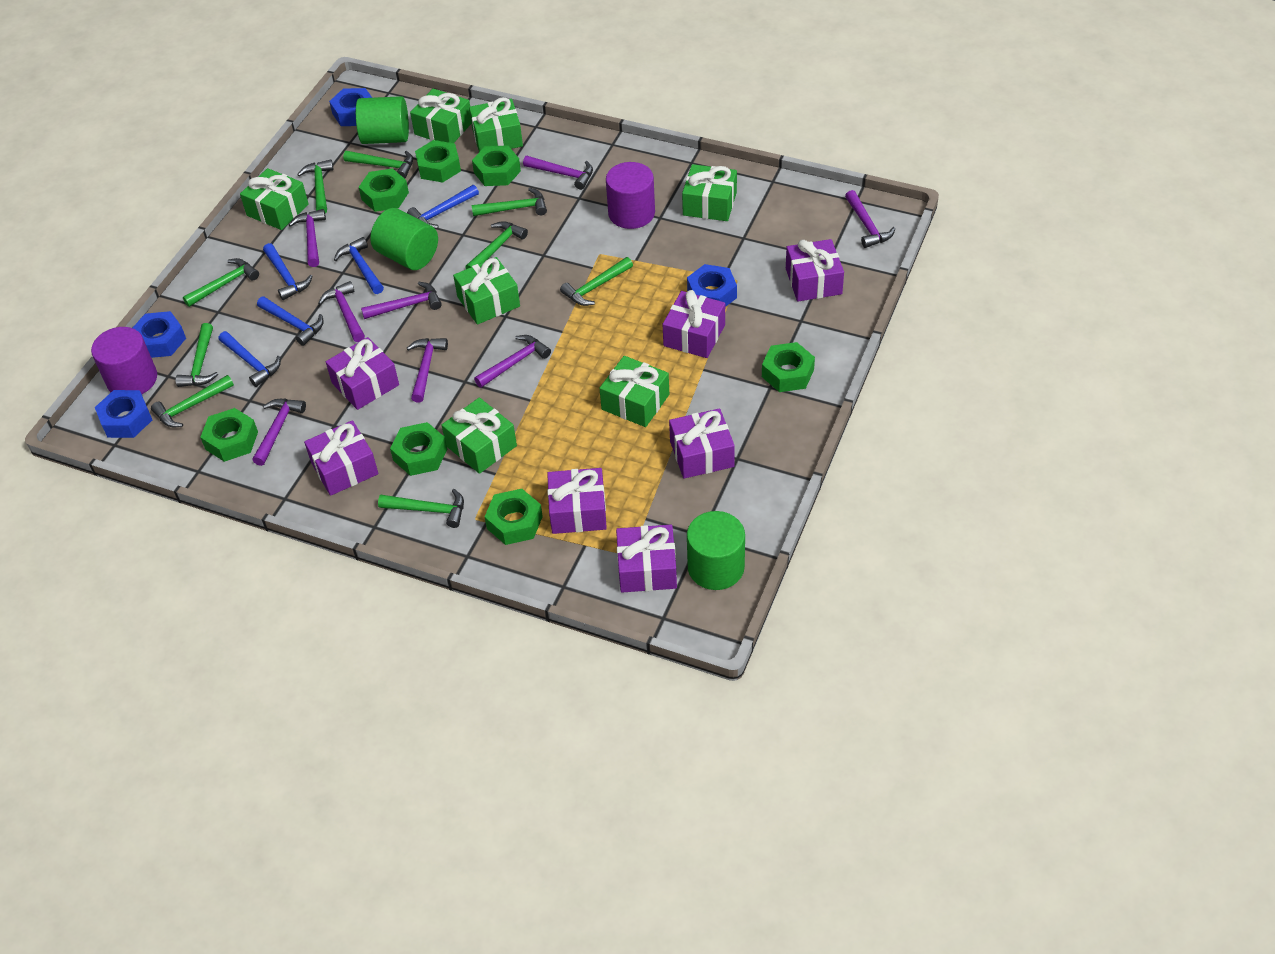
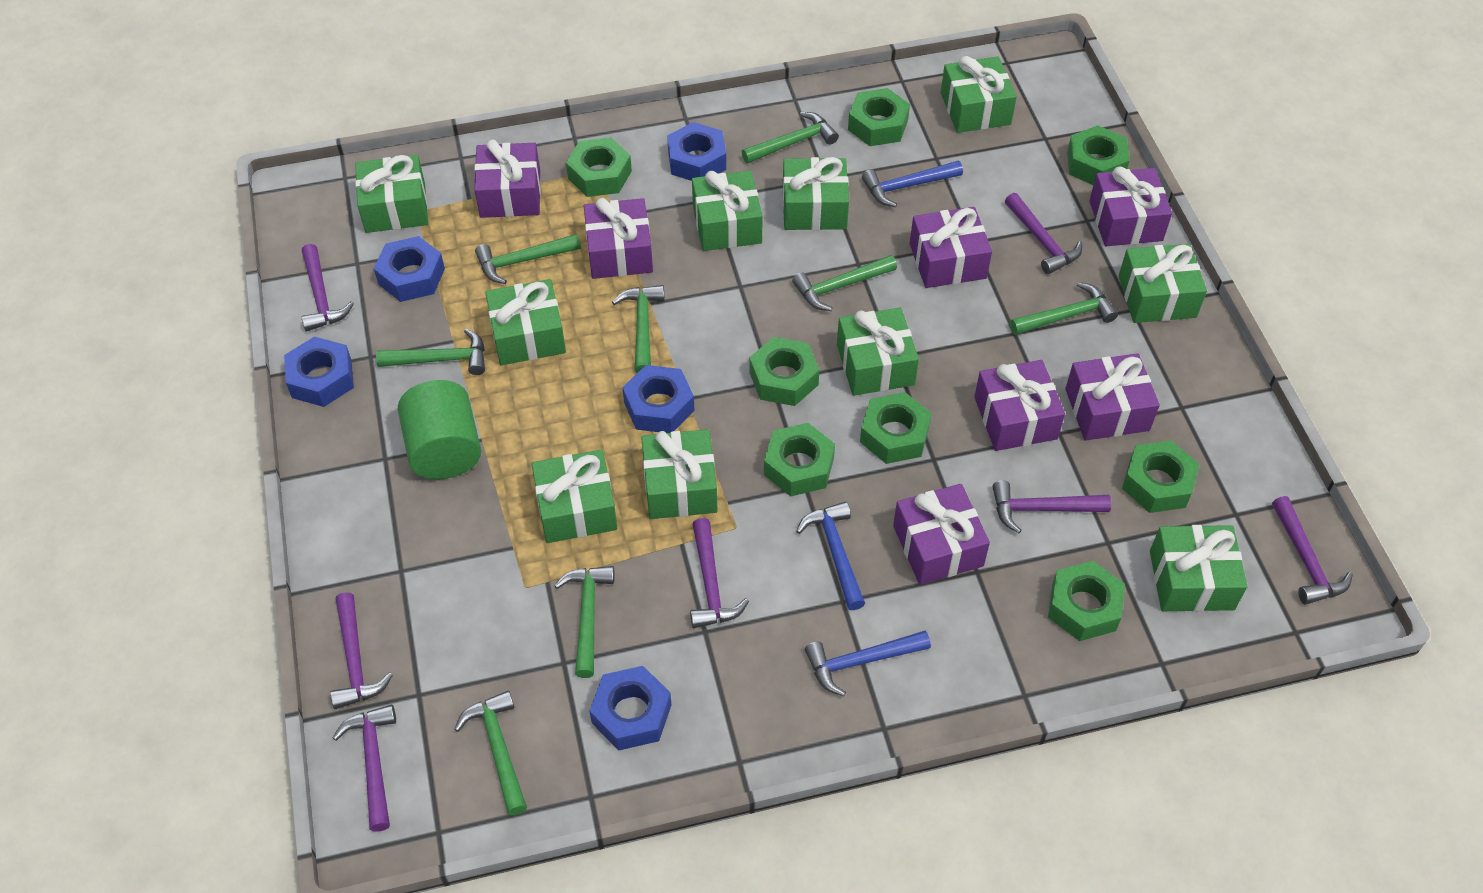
blue hammer: 5 -> 3
blue nut: 4 -> 5
green cylinder: 3 -> 1
green gift: 7 -> 10
green hammer: 9 -> 8
green nut: 7 -> 8
purple cylinder: 2 -> 0
purple hammer: 8 -> 7

